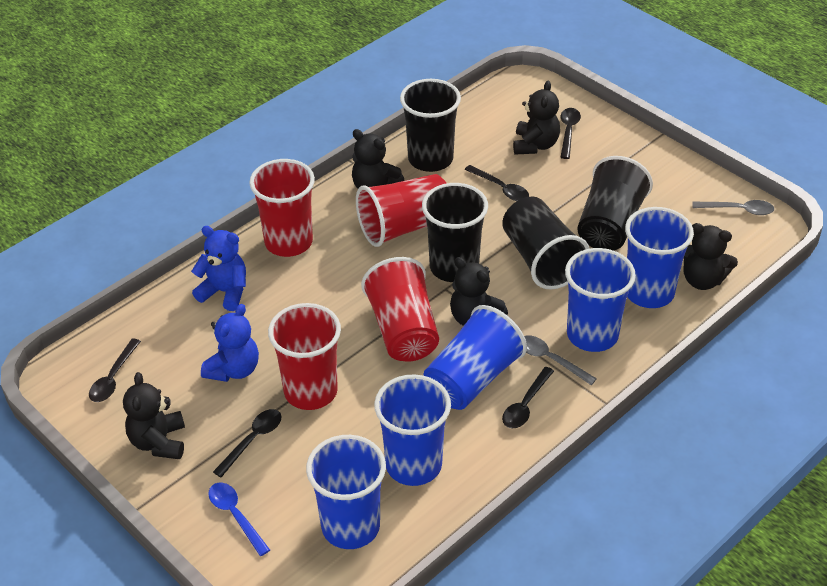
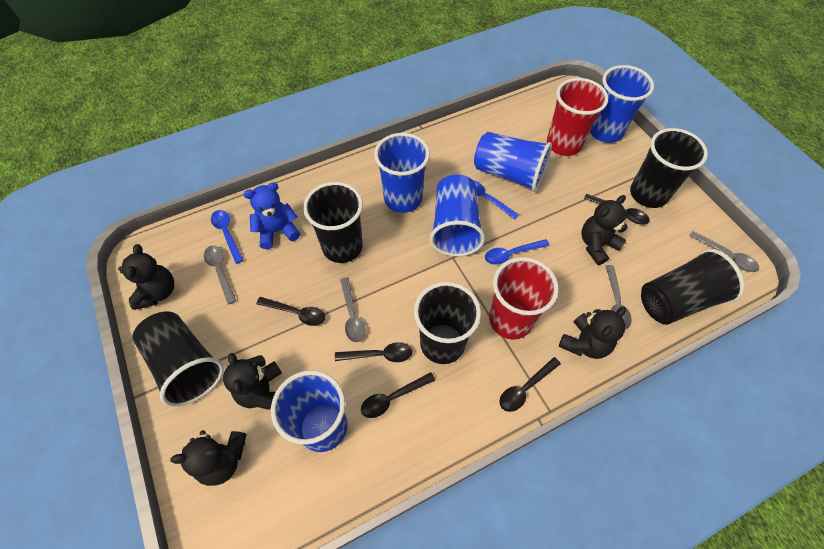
black cup: 4 -> 5
blue spoon: 1 -> 3
blue teddy bear: 2 -> 1
grey spoon: 2 -> 4
red cup: 4 -> 2

